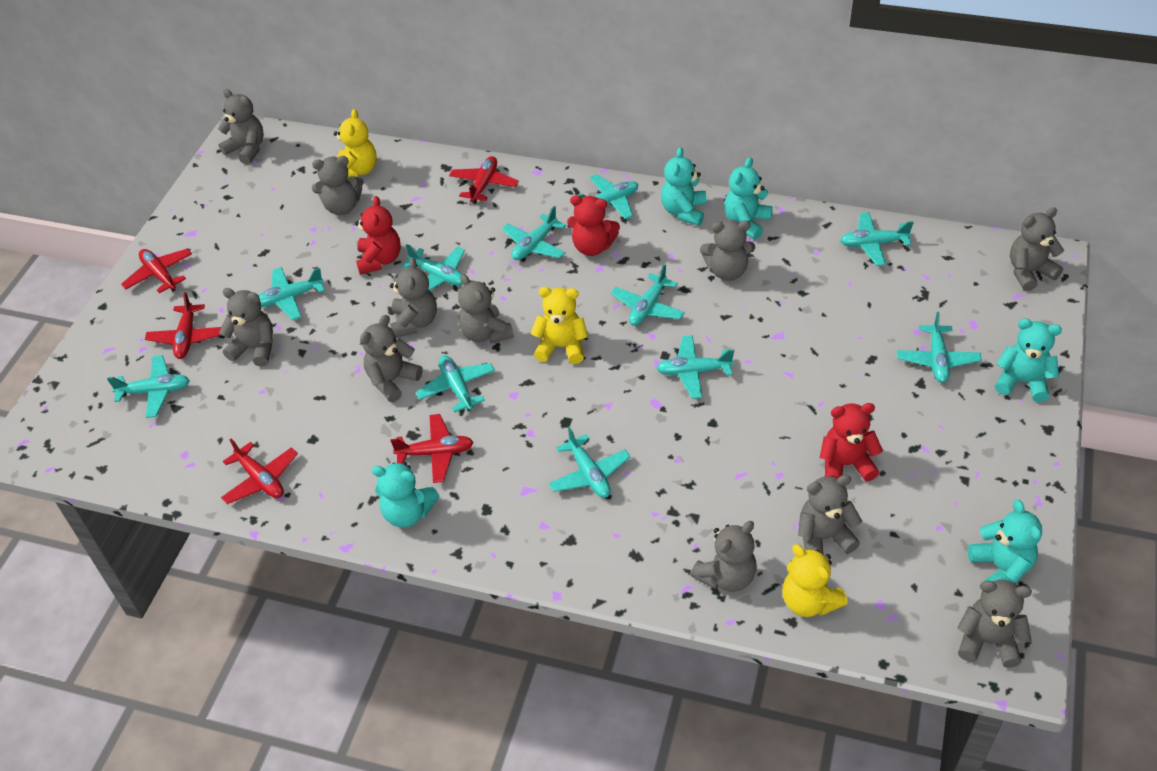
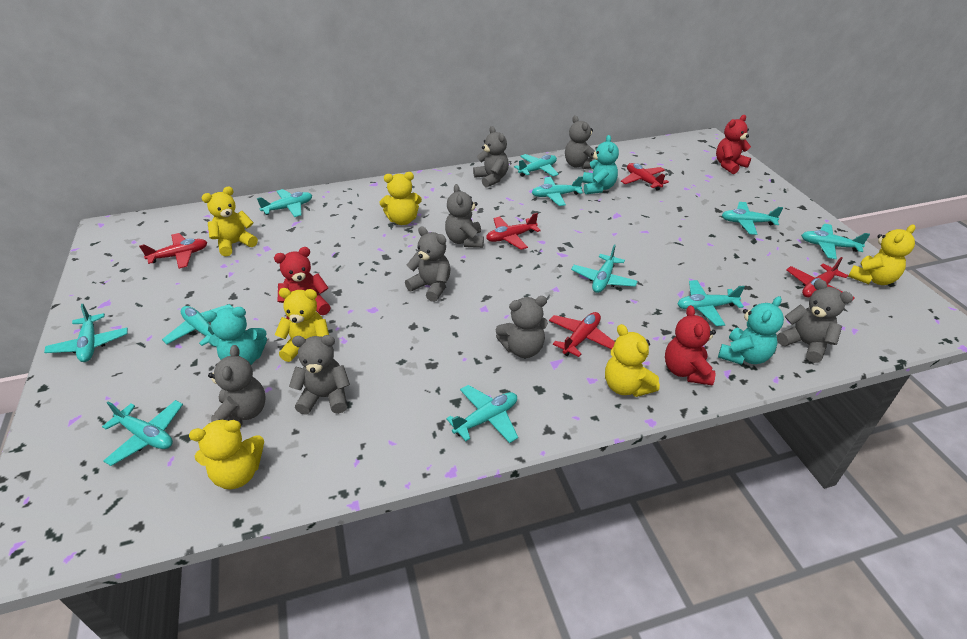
grey teddy bear: 11 -> 8
turquoise teddy bear: 5 -> 3
yellow teddy bear: 3 -> 6

